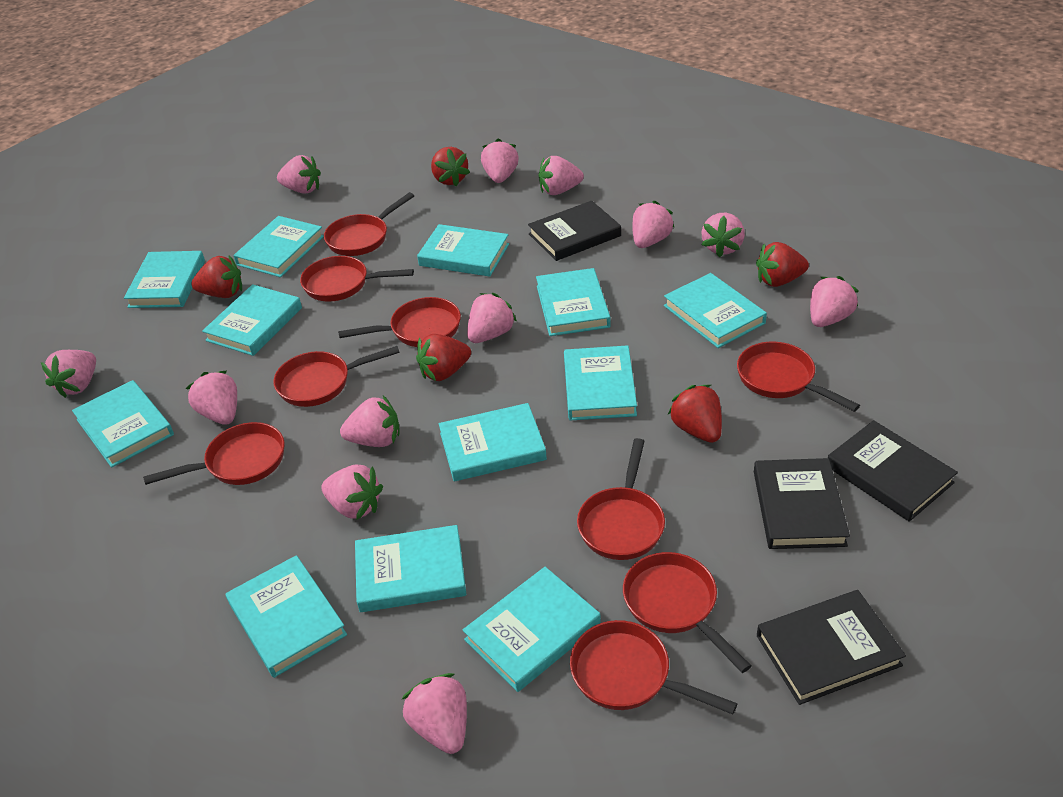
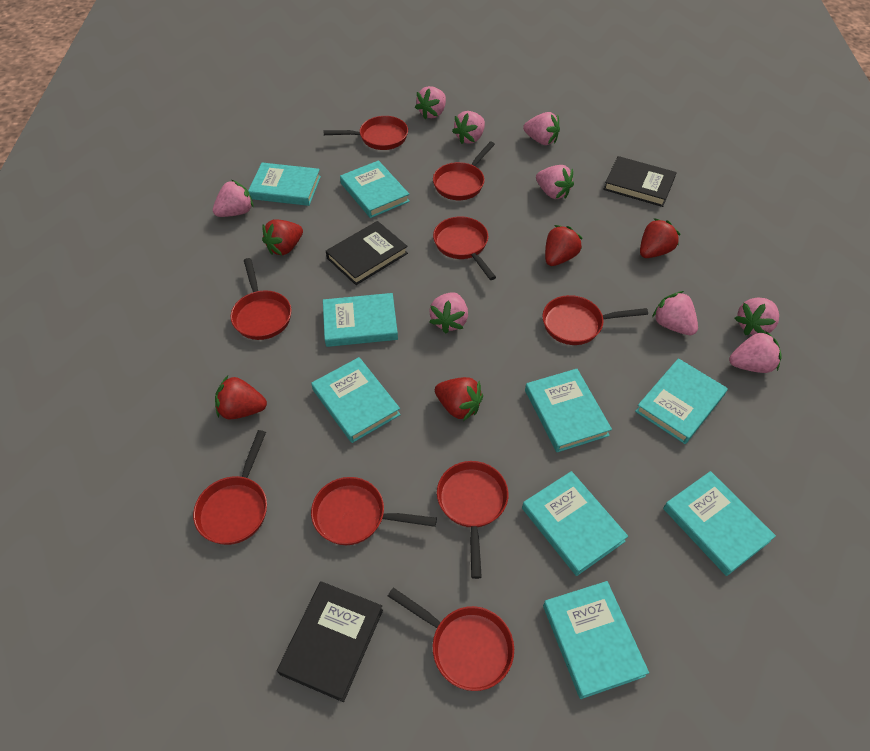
black book: 4 -> 3
pink strawberry: 12 -> 9
turquoise book: 12 -> 9

